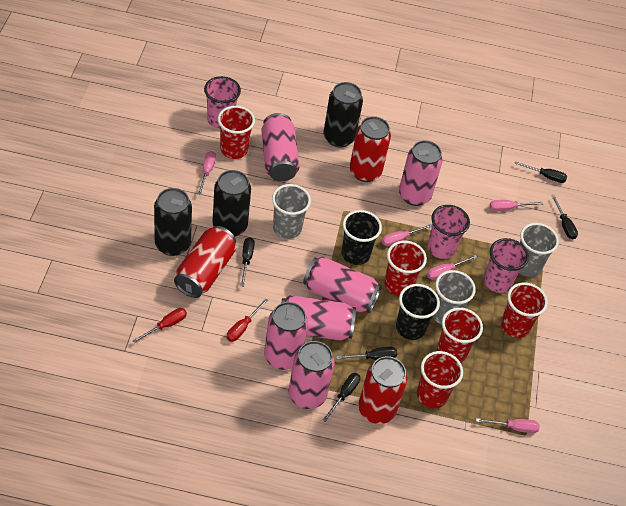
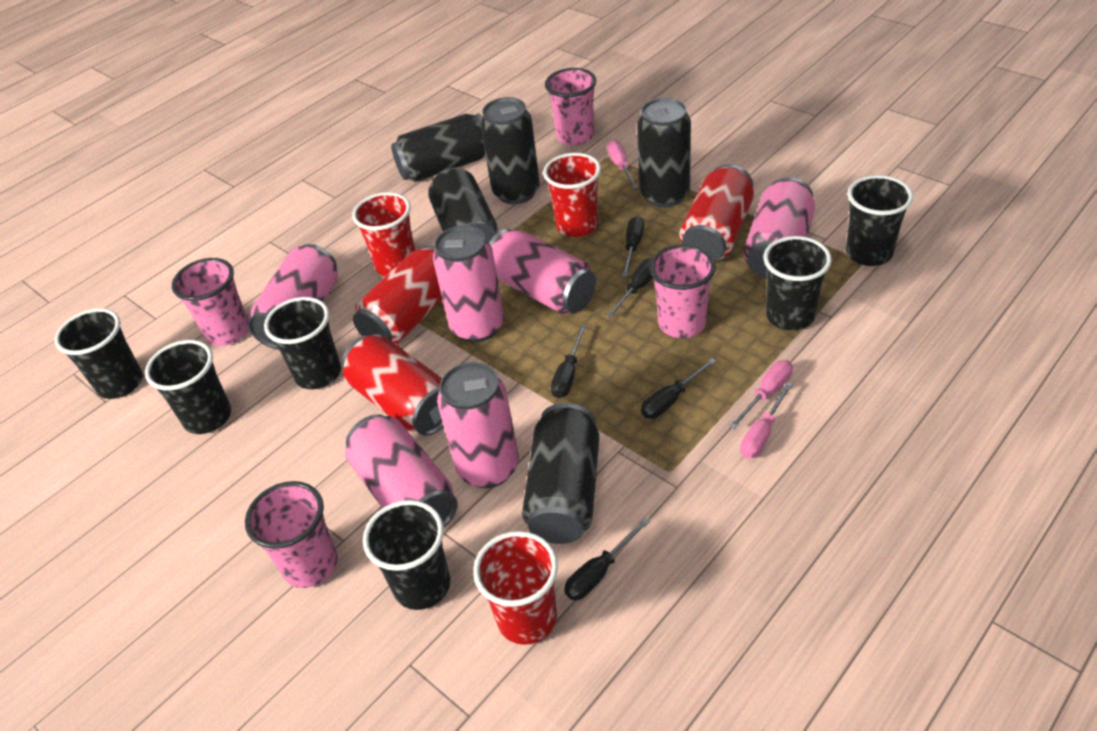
black can: 3 -> 5
black cup: 2 -> 6
grey cup: 3 -> 0
pink cup: 3 -> 4
pink screwdriver: 5 -> 3
red cup: 5 -> 3
red screwdriver: 2 -> 0

